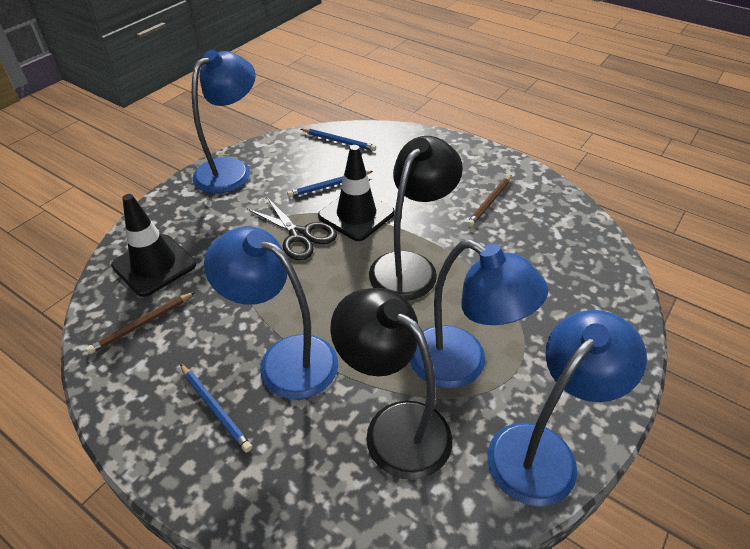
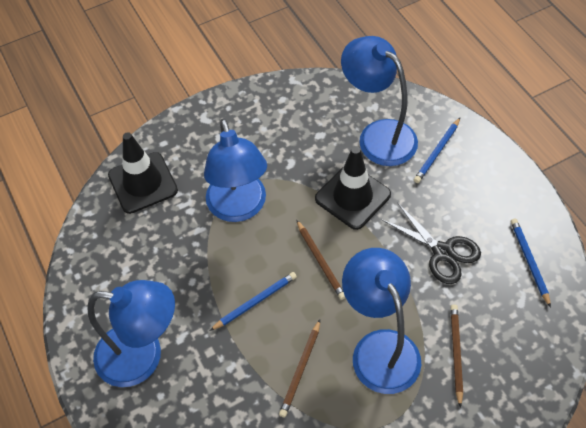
black lamp: 2 -> 0
brown pencil: 2 -> 3

